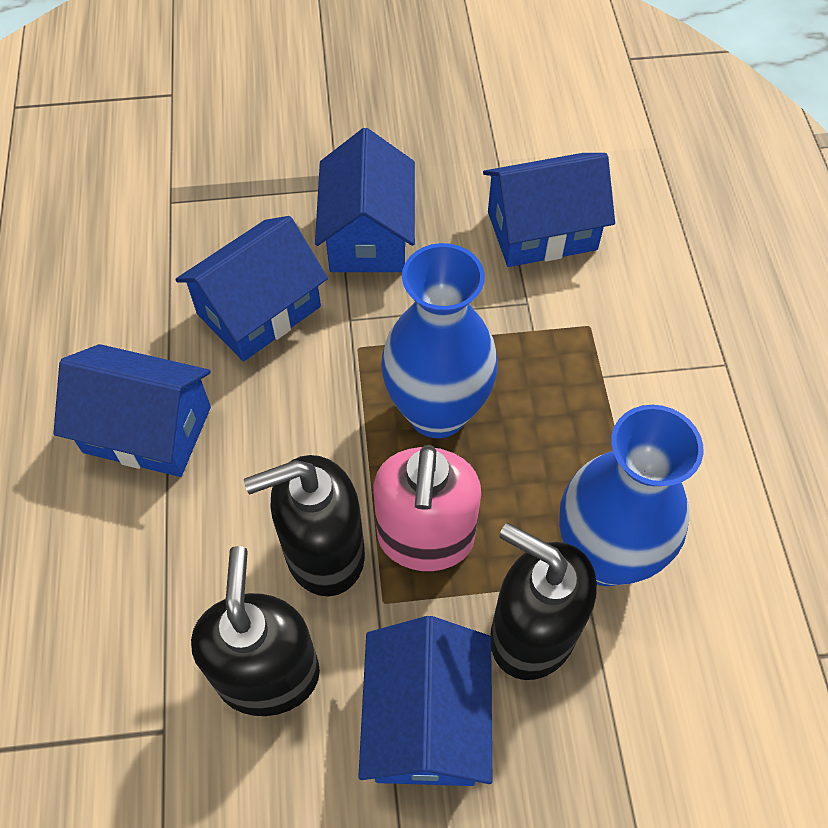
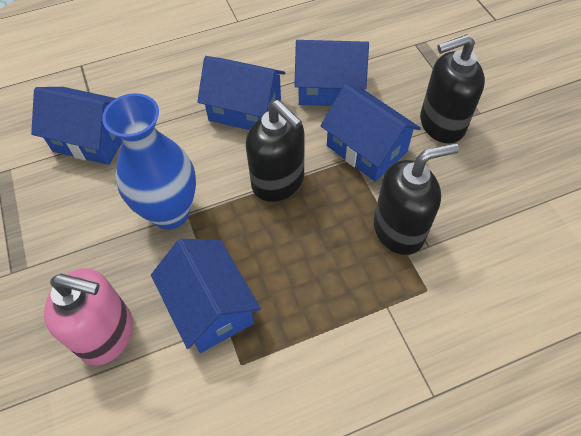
blue vase: 2 -> 1

